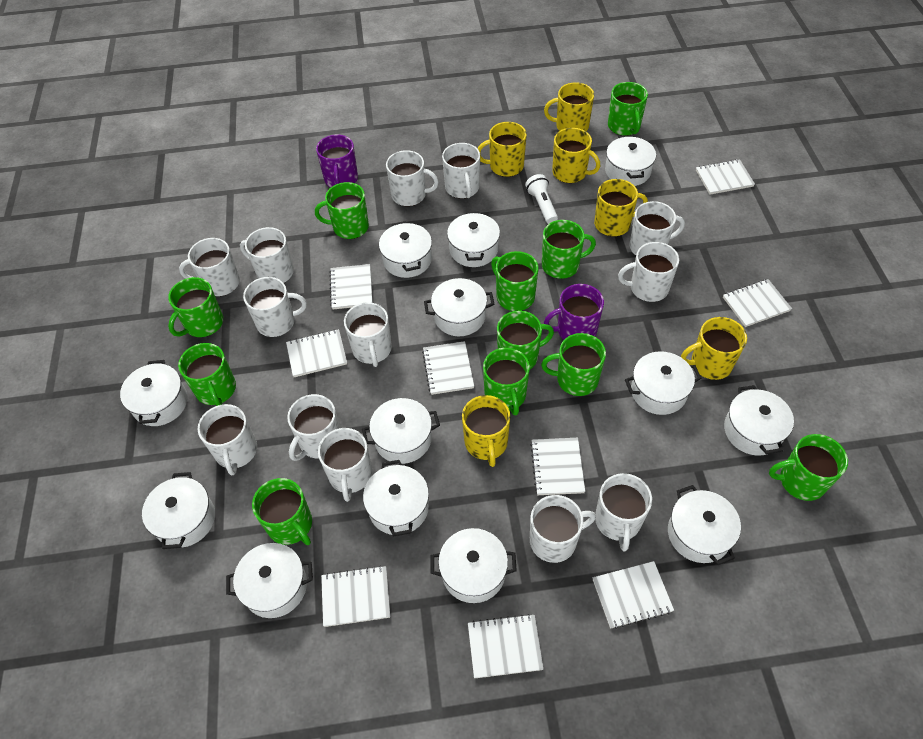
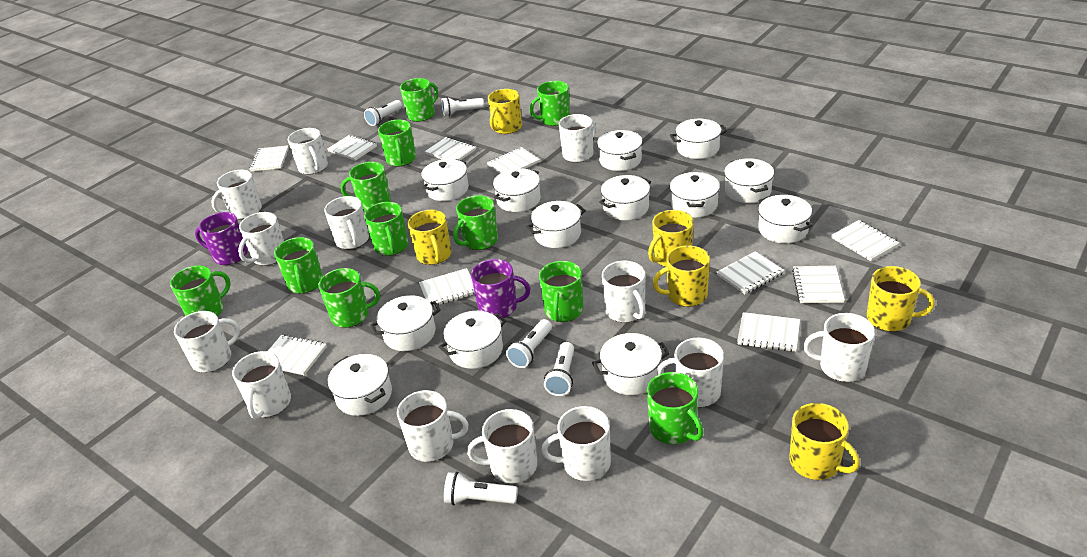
white flashlight: 1 -> 5
white notebook: 9 -> 10

